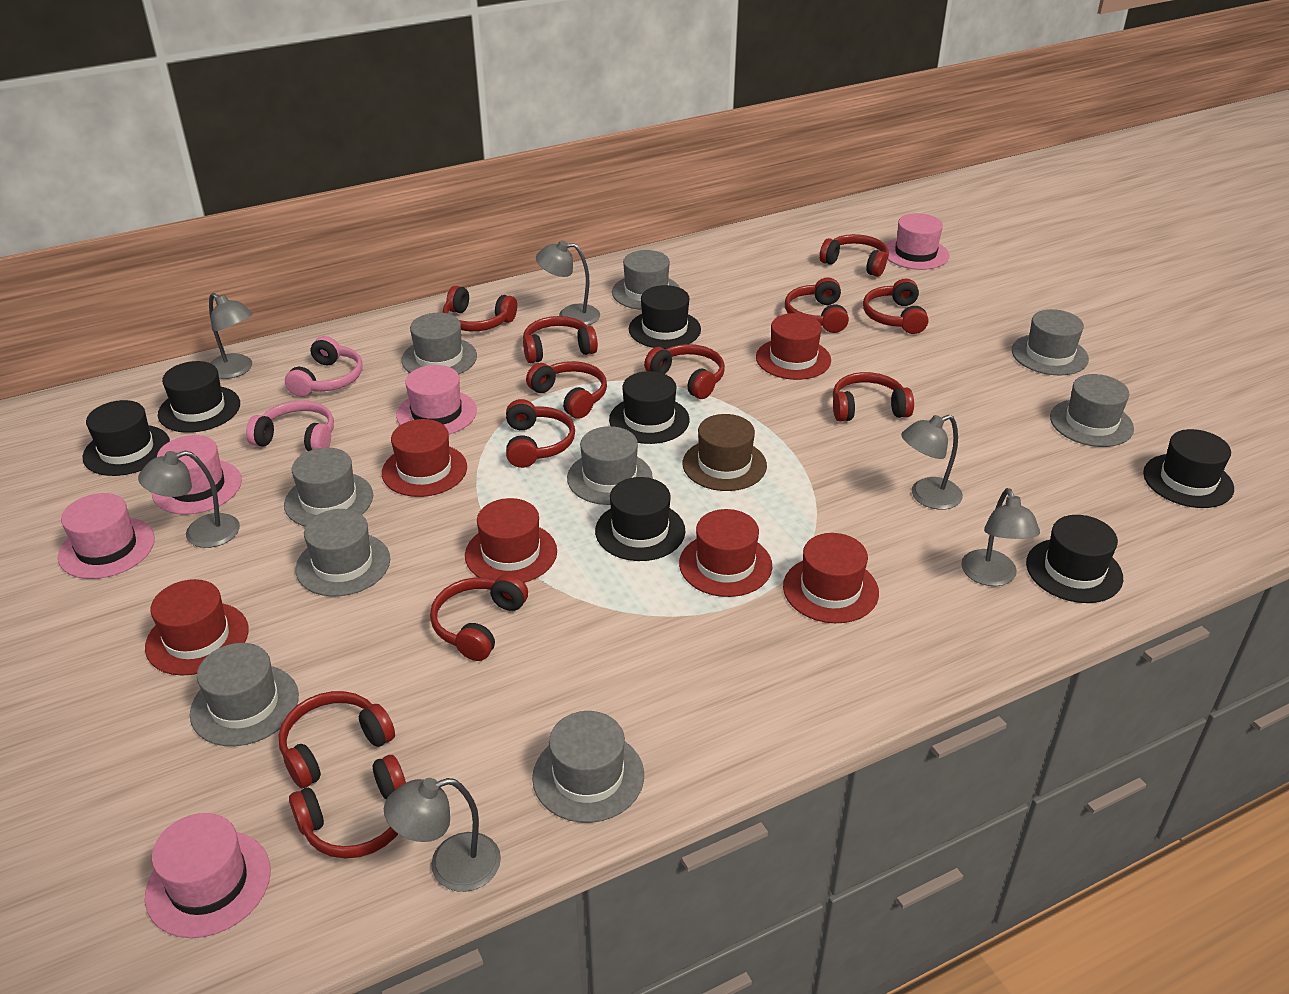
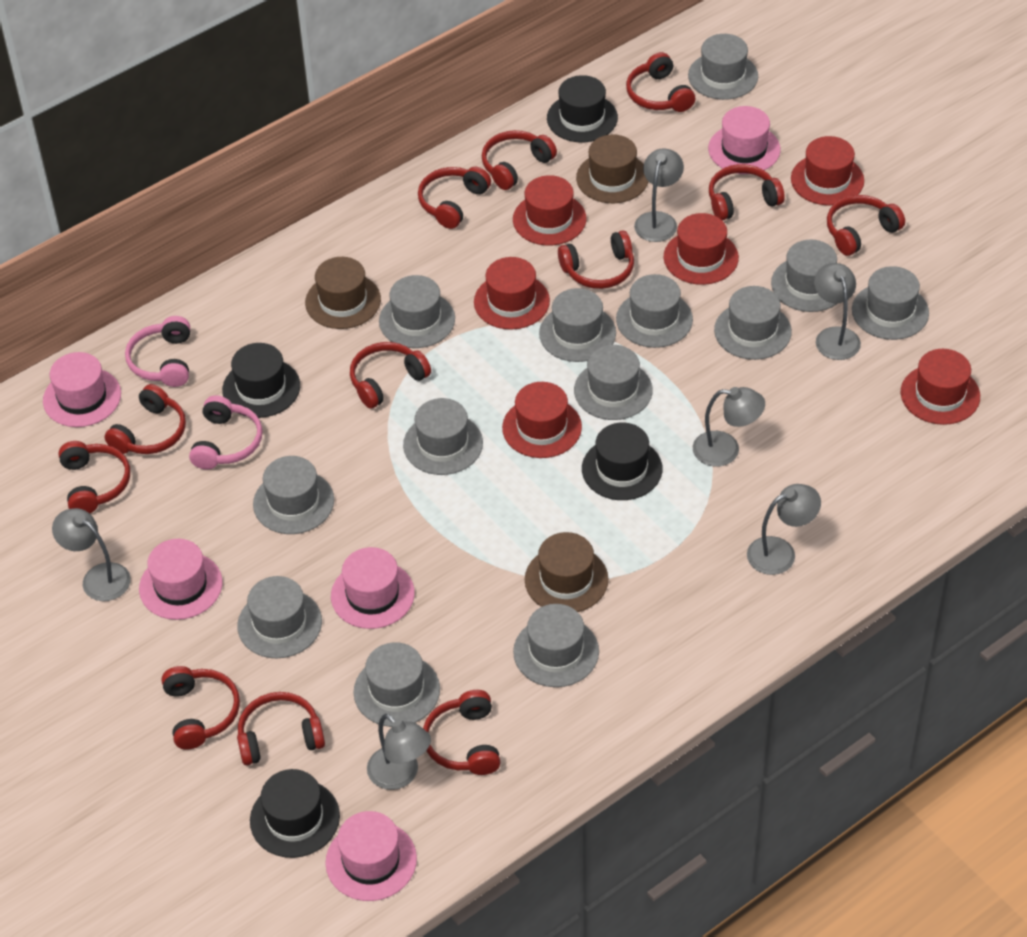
black hat: 7 -> 4
brown hat: 1 -> 3
grey hat: 9 -> 13

